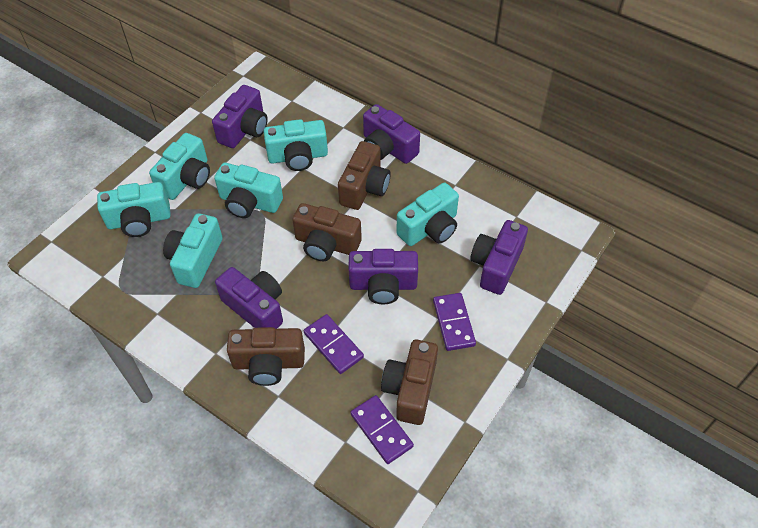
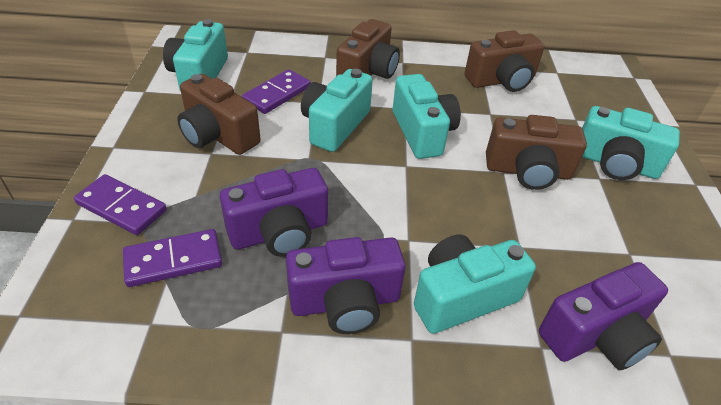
purple camera: 5 -> 3
turquoise camera: 6 -> 5

